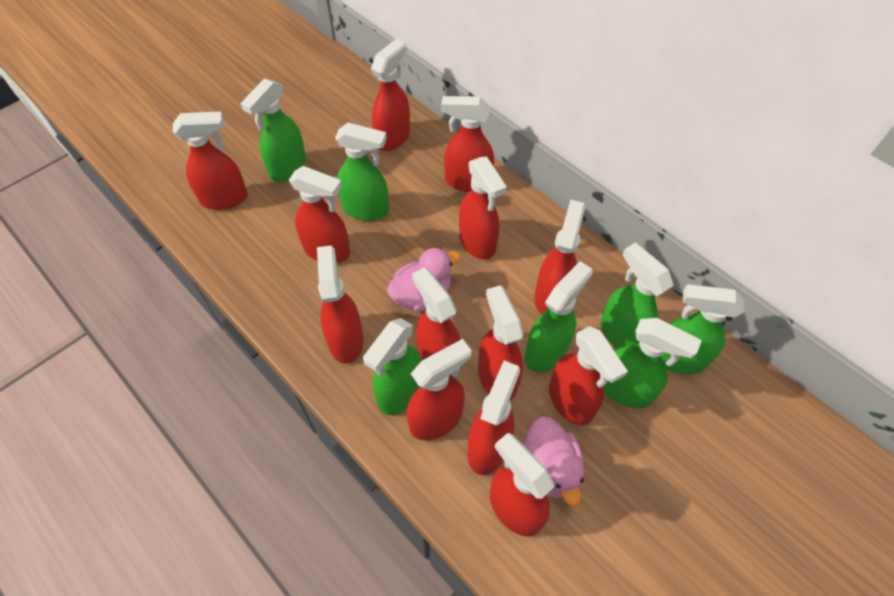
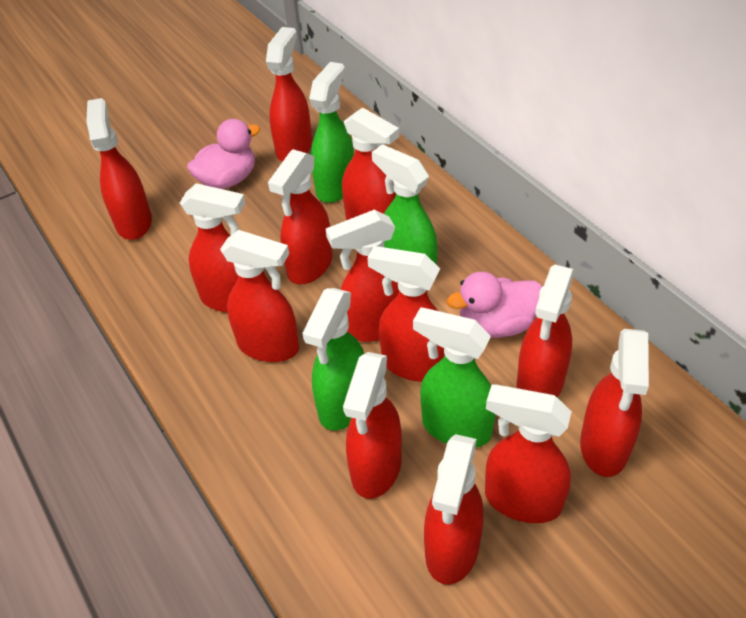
green spray bottle: 7 -> 4

